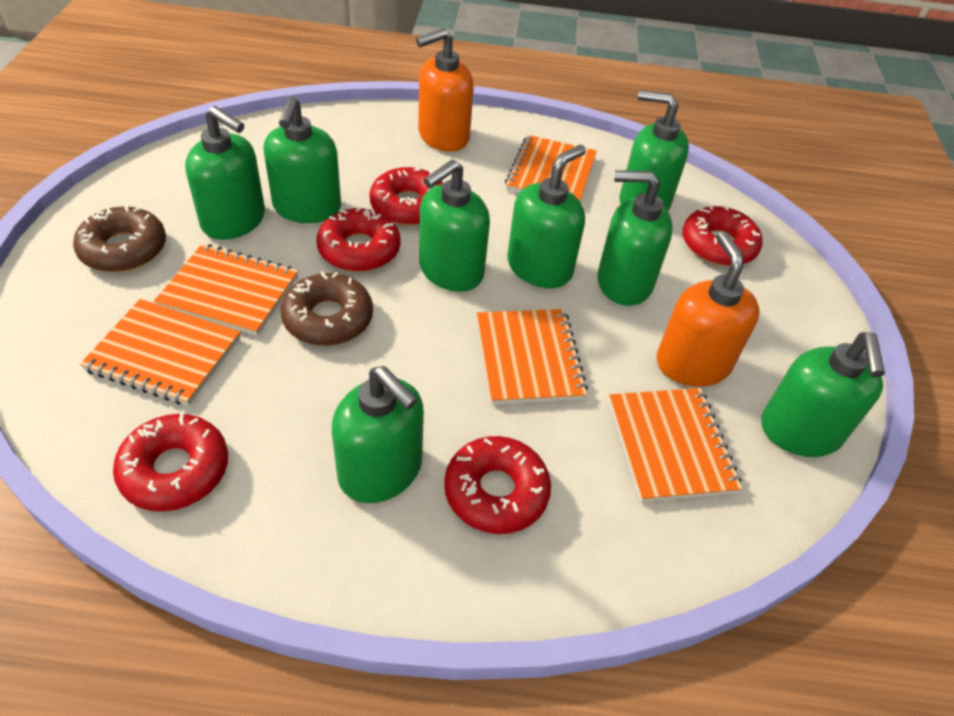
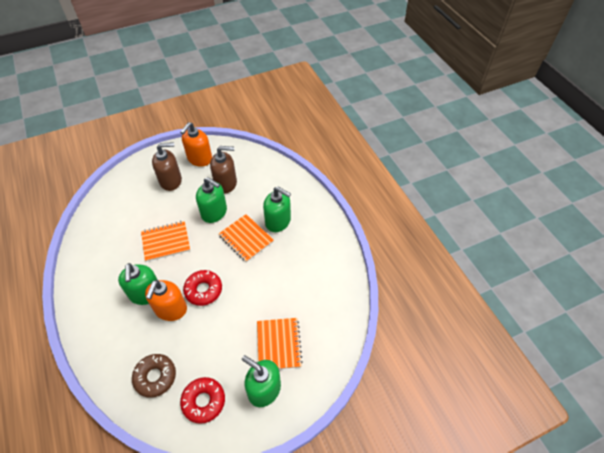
brown donut: 2 -> 1
brown soap dispenser: 0 -> 2
green soap dispenser: 8 -> 4
orange notebook: 5 -> 3
red donut: 5 -> 2

